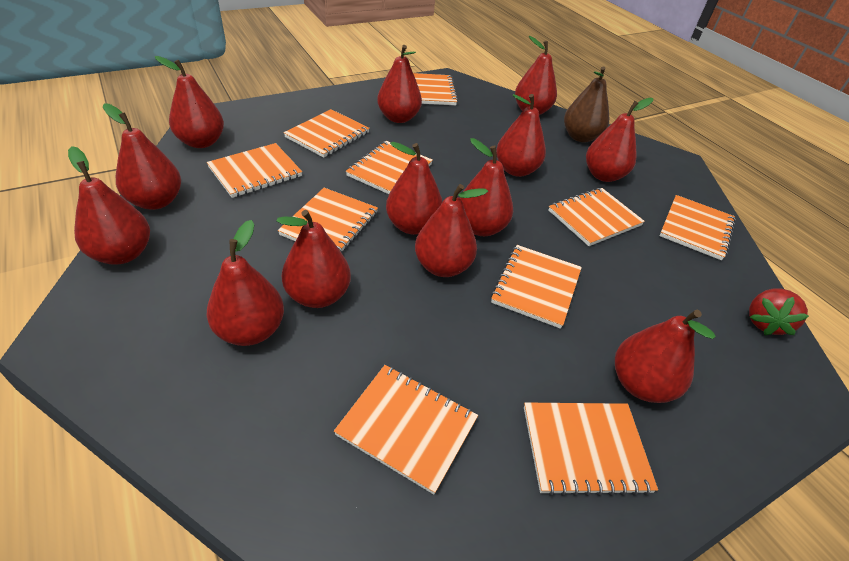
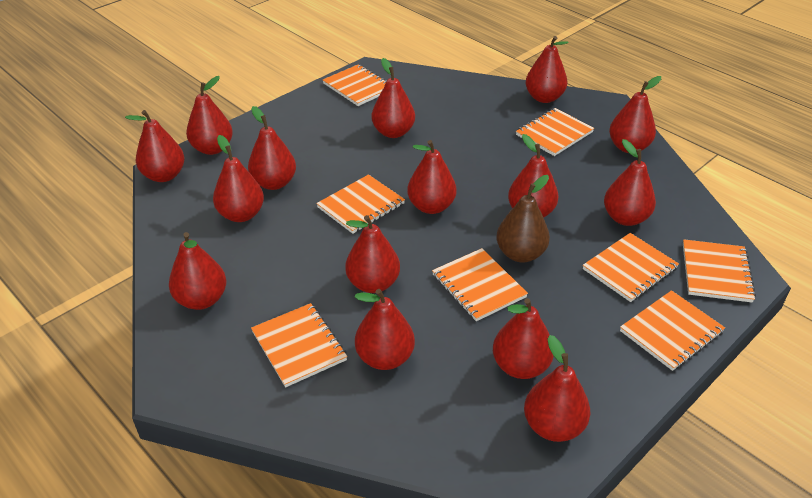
orange notebook: 10 -> 8
red pear: 13 -> 15
red strawberry: 1 -> 0

